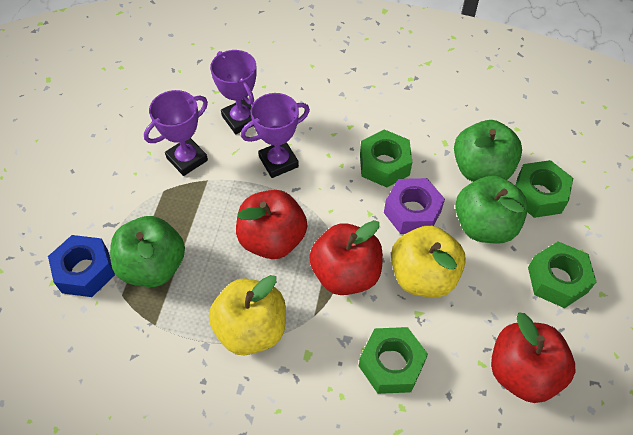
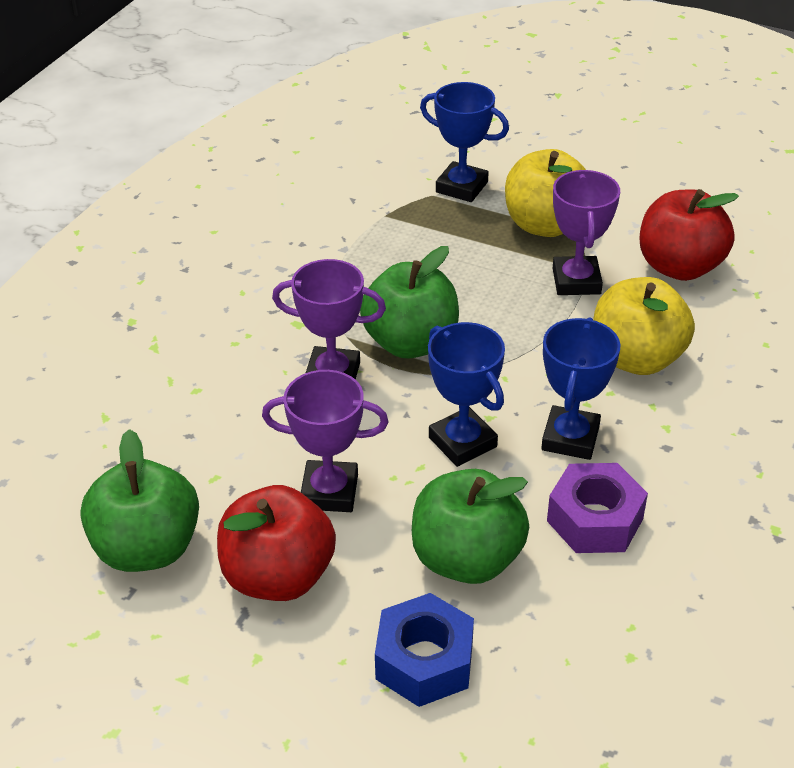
blue trophy: 0 -> 3
green nut: 4 -> 0
red apple: 3 -> 2

